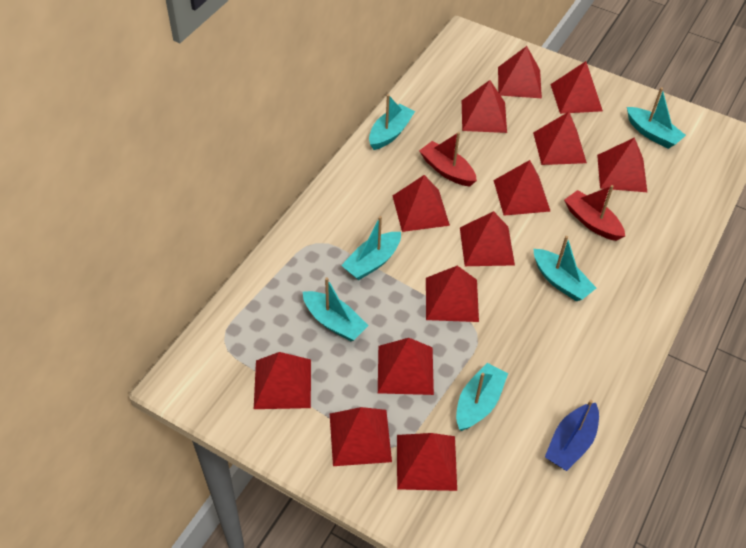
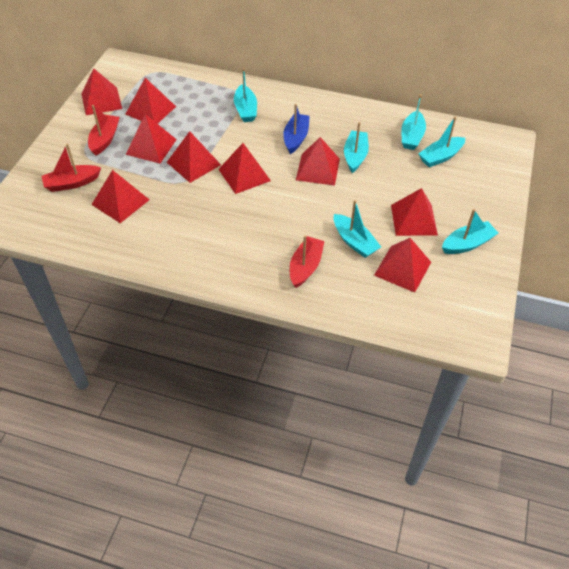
red boat: 2 -> 3
red pyramid: 13 -> 9

